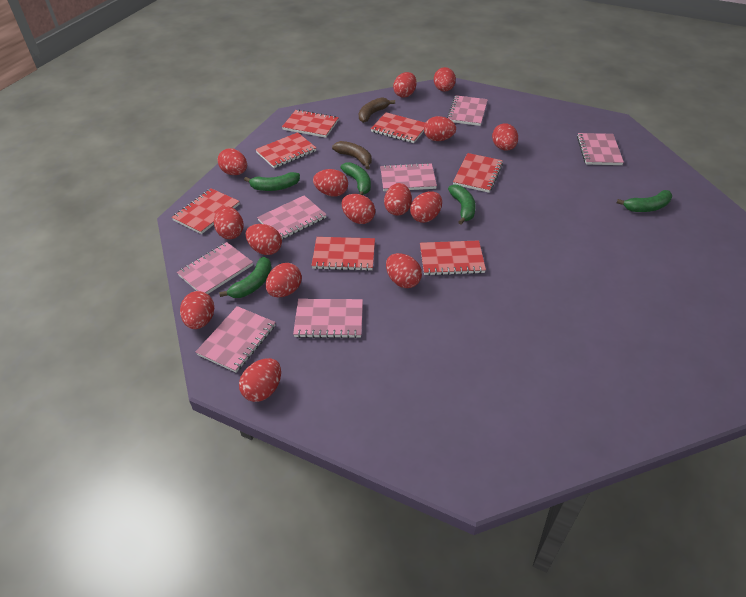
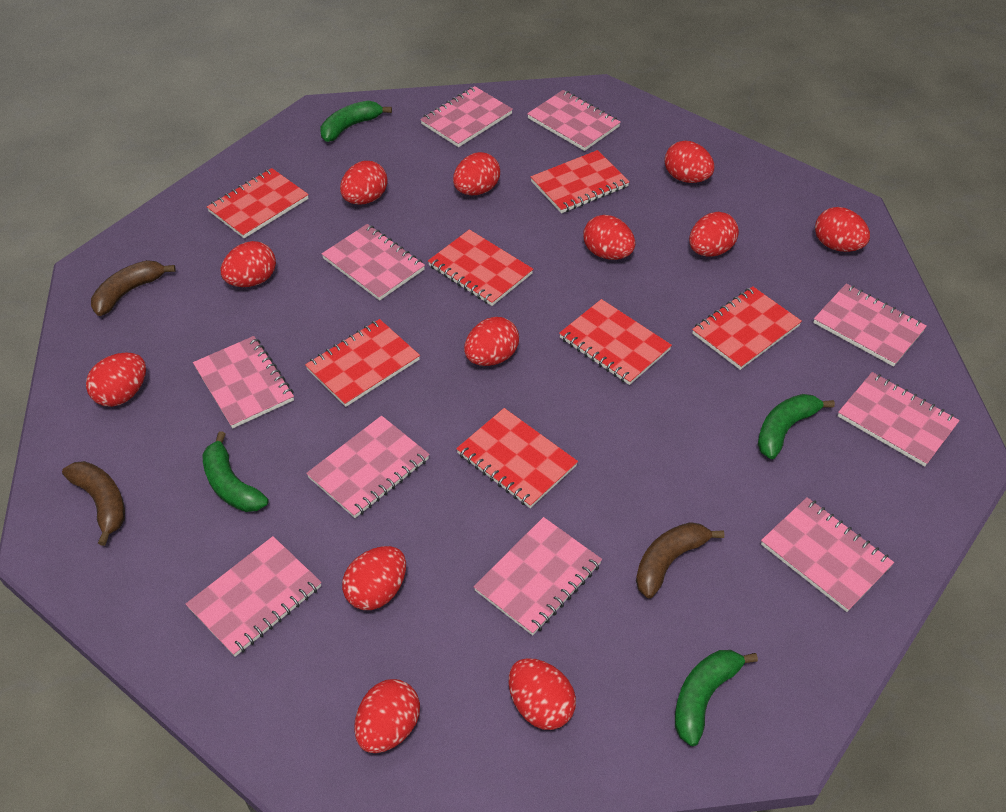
brown banana: 2 -> 3
green banana: 5 -> 4
pink notebook: 7 -> 10
red egg: 15 -> 12

